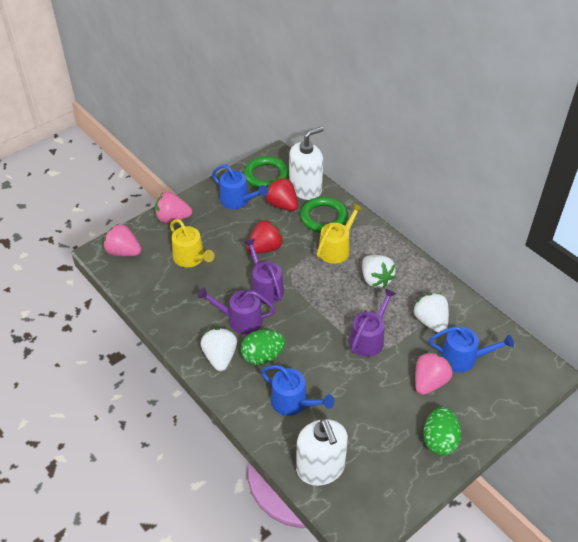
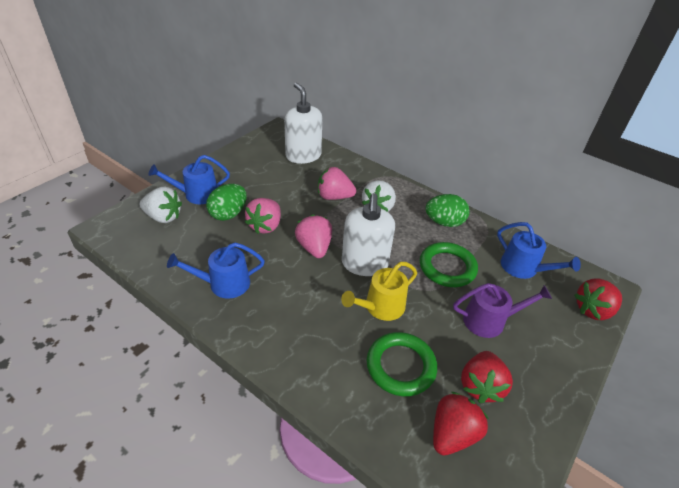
purple watering can: 3 -> 1
red strawberry: 2 -> 3
white strawberry: 3 -> 2
yellow watering can: 2 -> 1

